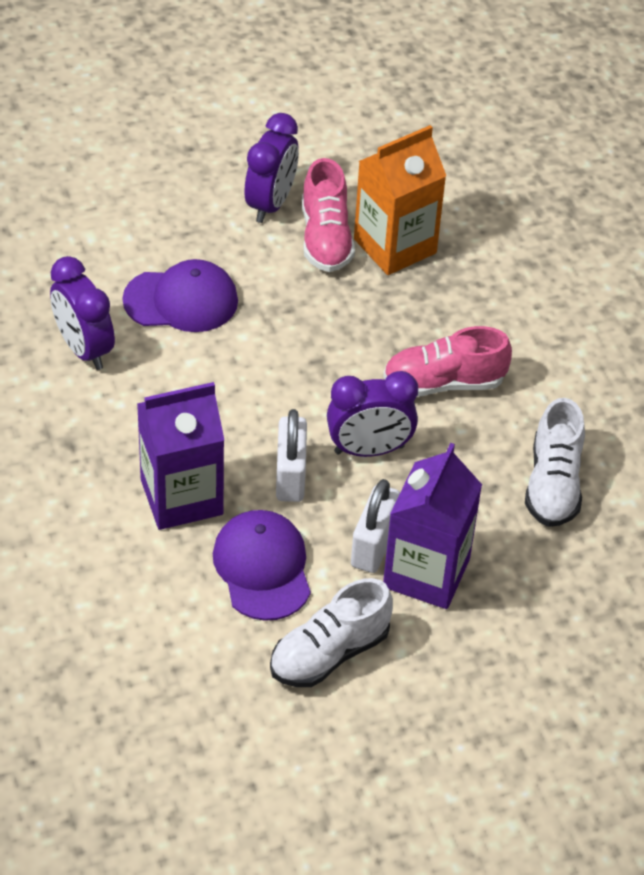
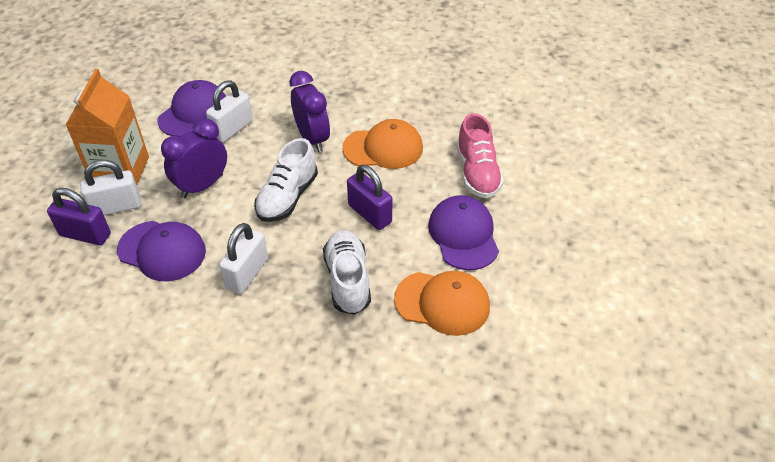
orange cap: 0 -> 2
pink shoe: 2 -> 1
purple cap: 2 -> 3
purple carton: 2 -> 0
purple clock: 3 -> 2
purple padlock: 0 -> 2
white padlock: 2 -> 3

